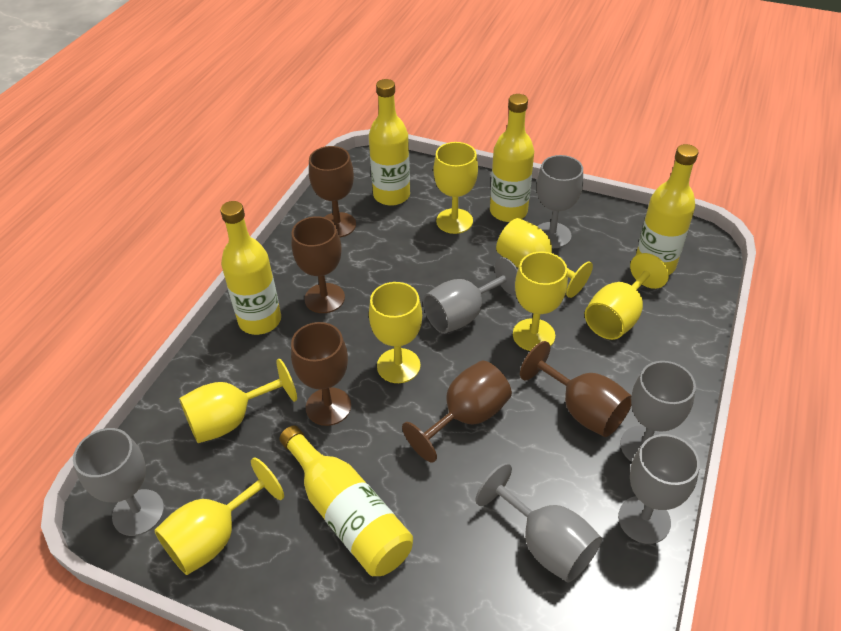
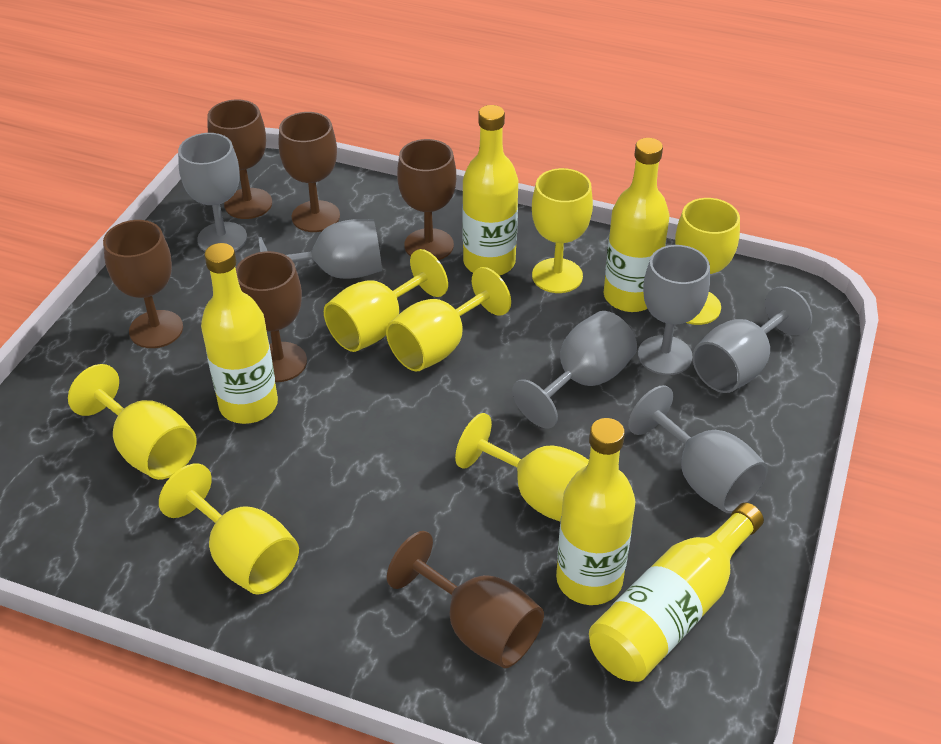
brown goblet: 5 -> 6

